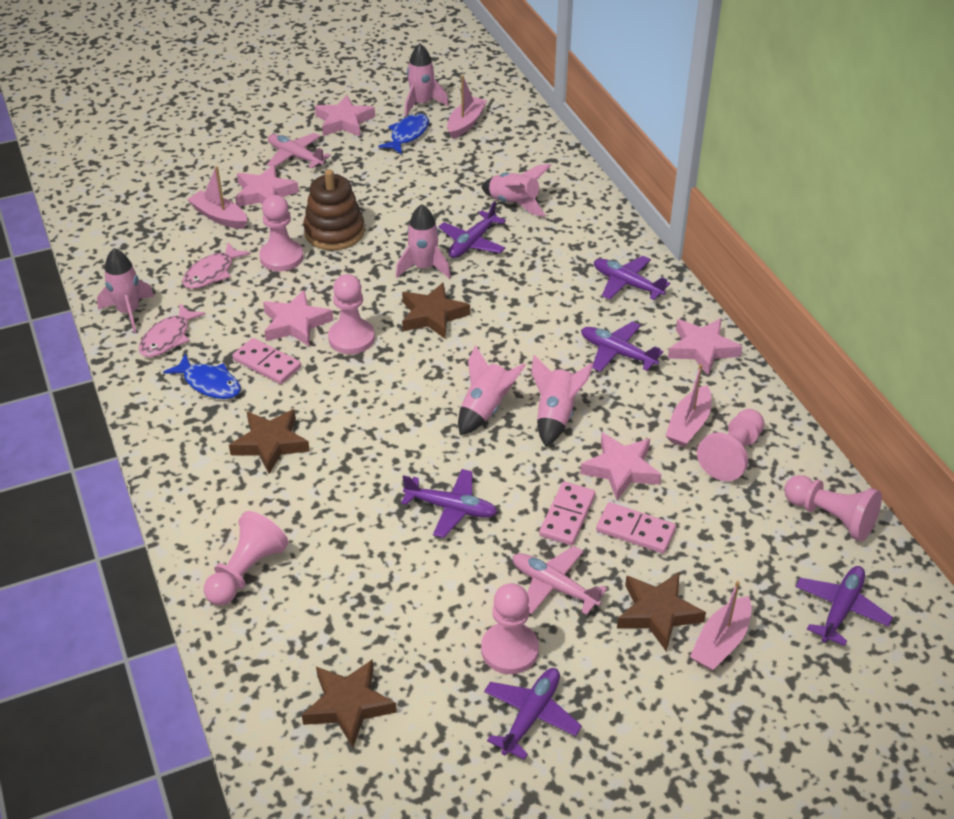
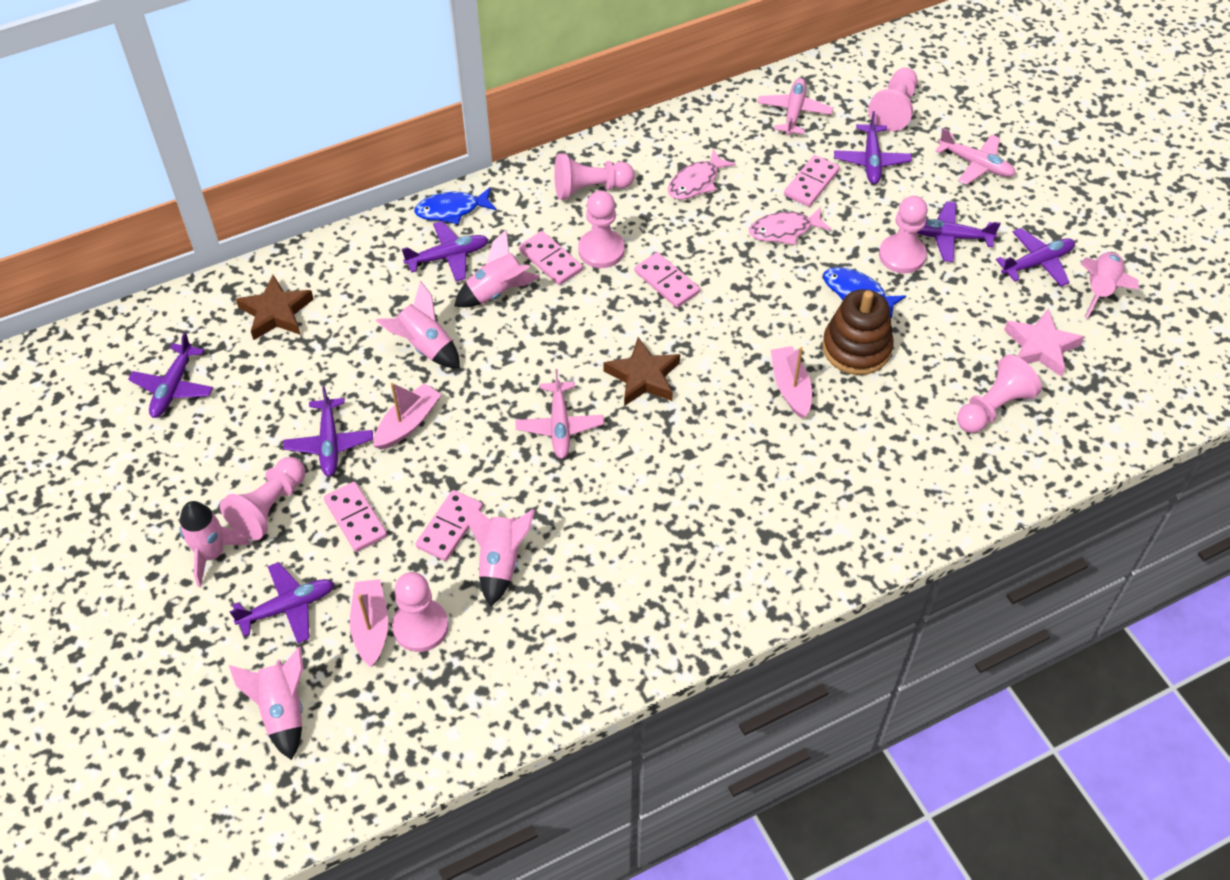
brown star: 4 -> 2
pink boat: 4 -> 3
pink domino: 3 -> 5
pink pawn: 6 -> 7
pink plane: 2 -> 3
pink star: 5 -> 1
purple plane: 6 -> 7

